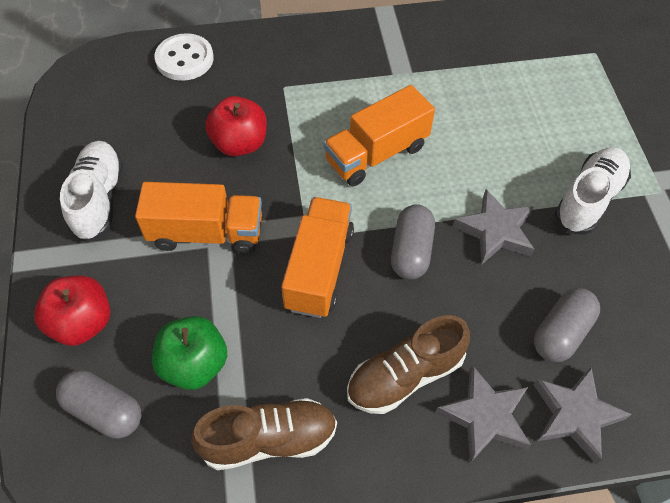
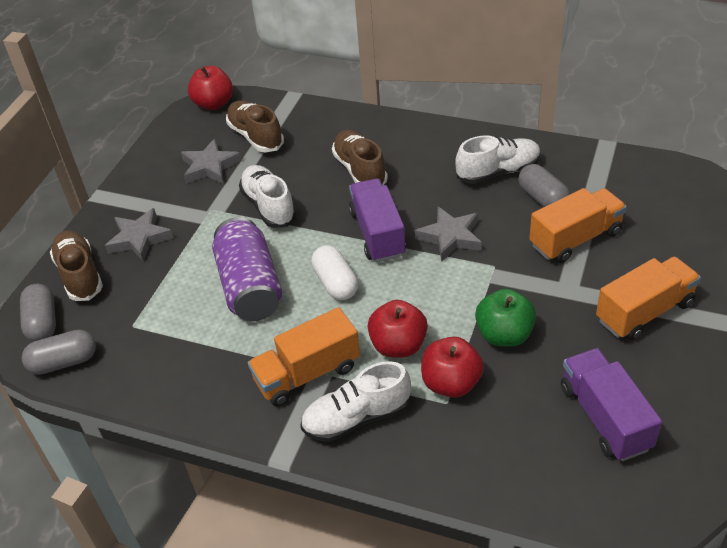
brown shoe: 2 -> 3
purple can: 0 -> 1
purple truck: 0 -> 2
red apple: 2 -> 3
white button: 1 -> 0
white capsule: 0 -> 1
white shoe: 2 -> 3

